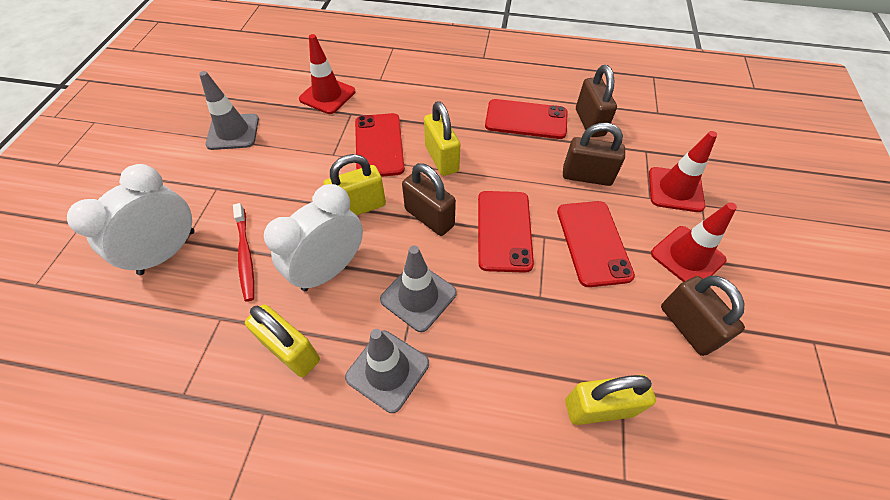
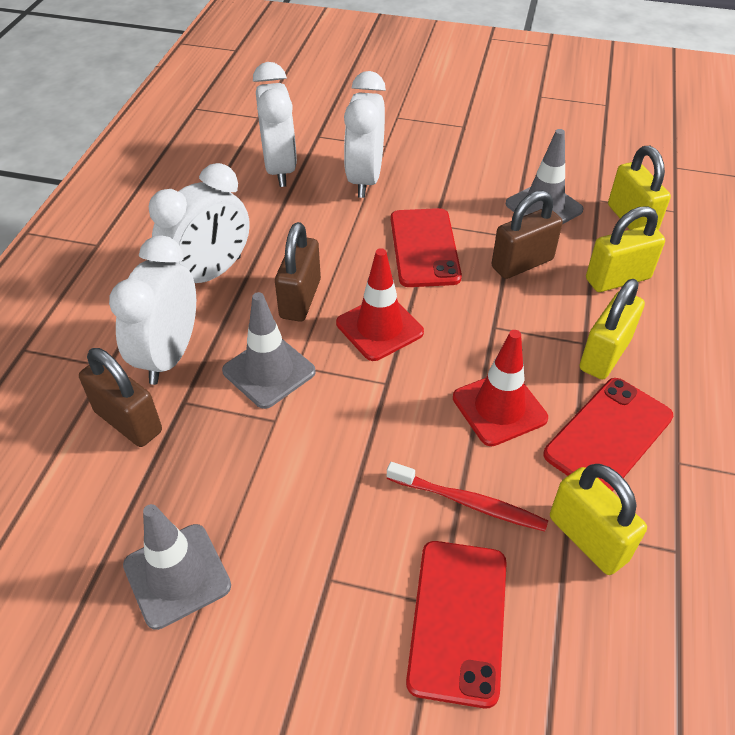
brown padlock: 4 -> 3
red phone: 4 -> 3
red traffic cone: 3 -> 2
white clock: 2 -> 4

